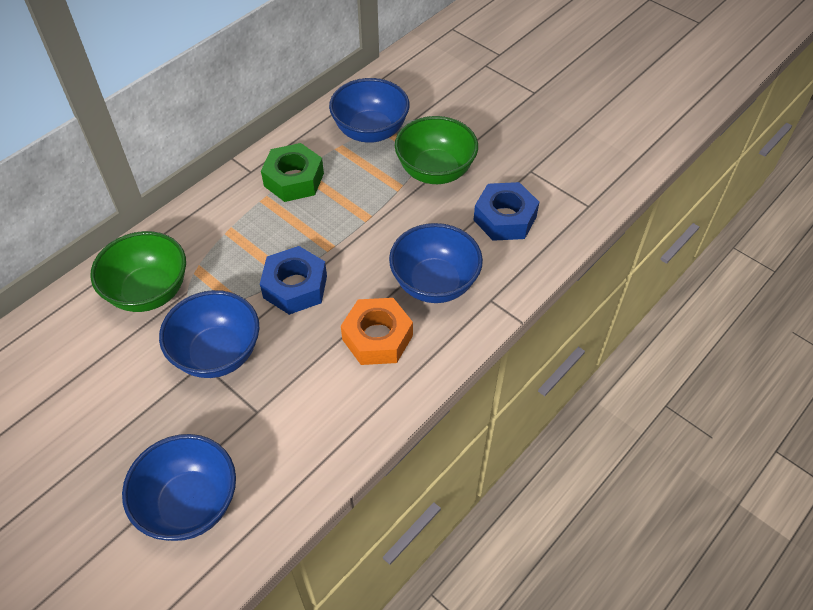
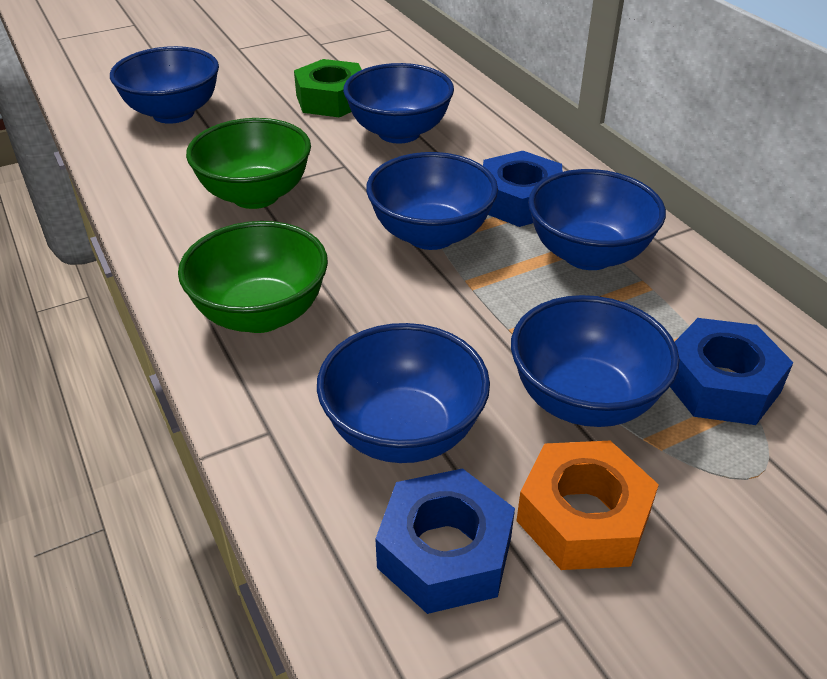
blue bowl: 4 -> 6
blue nut: 2 -> 3

